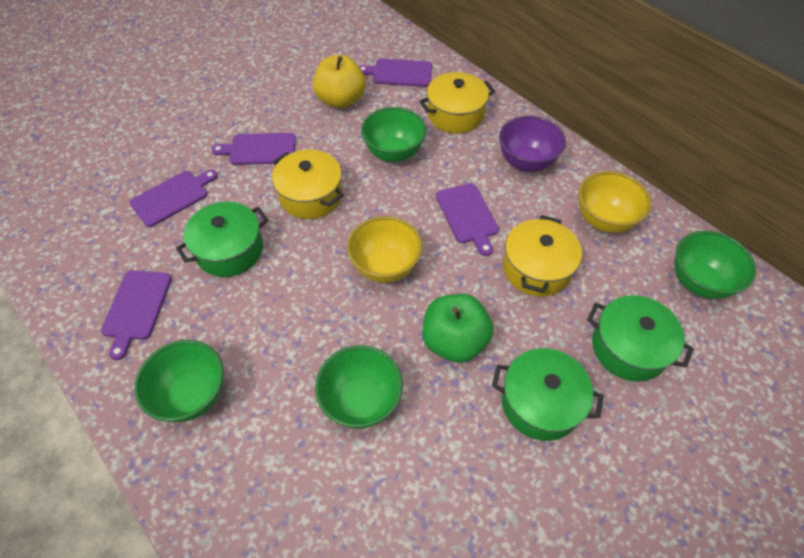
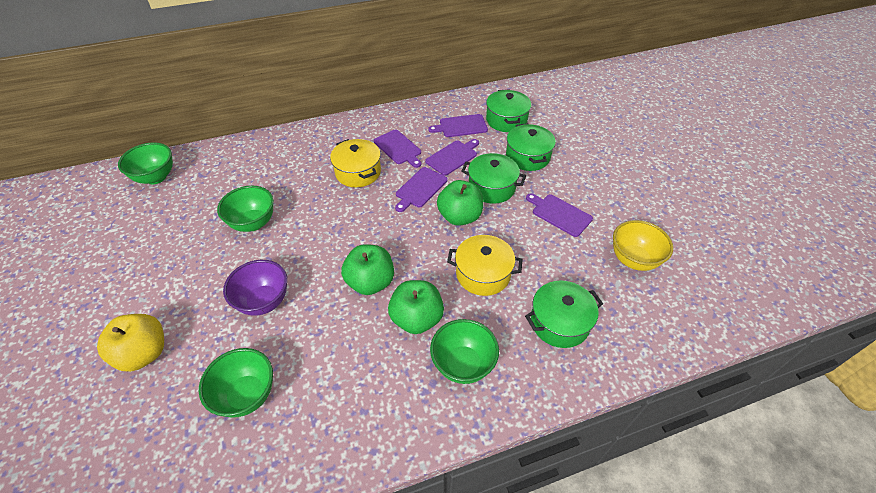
green apple: 1 -> 3
green pot: 3 -> 4
yellow bowl: 2 -> 1
yellow pot: 3 -> 2

